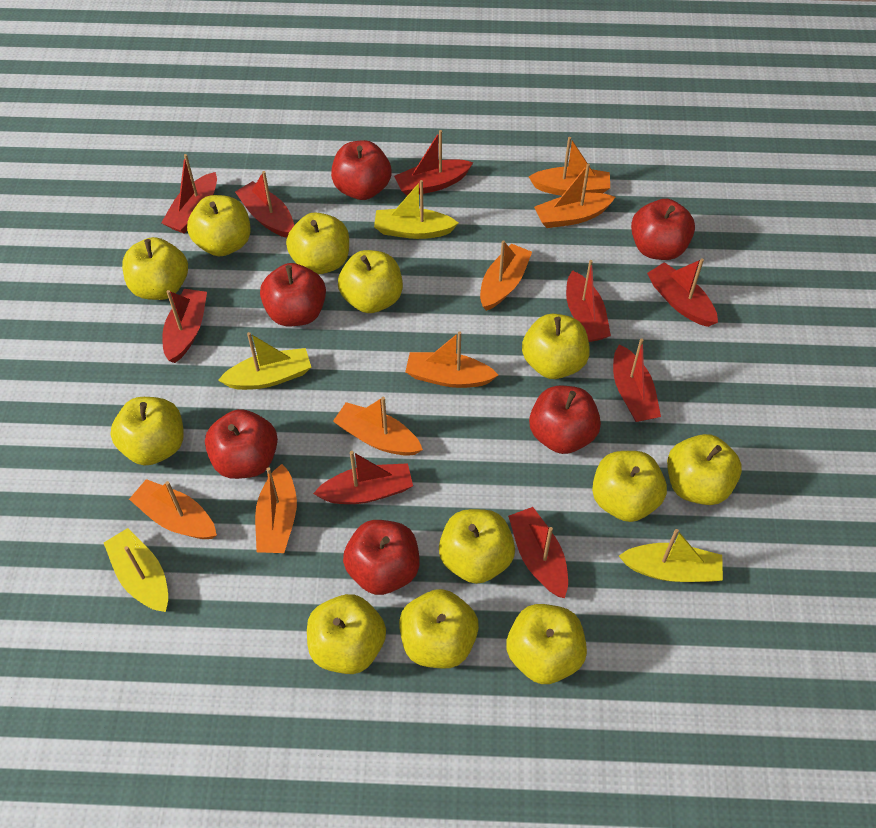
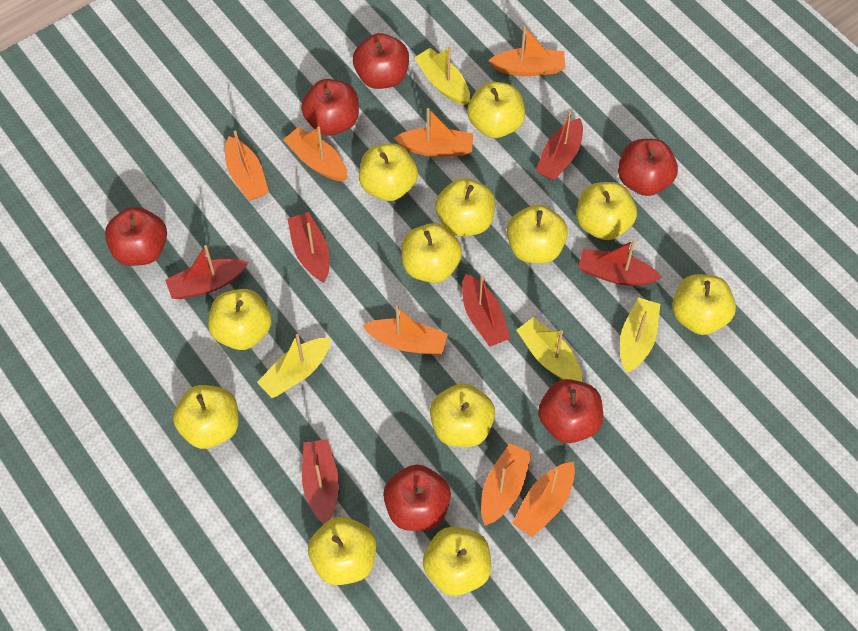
red boat: 9 -> 6

